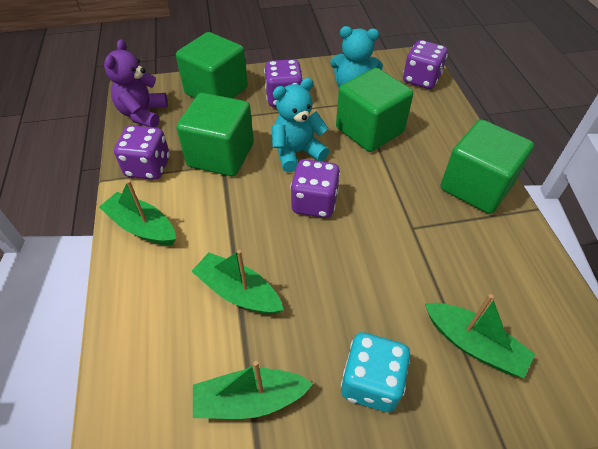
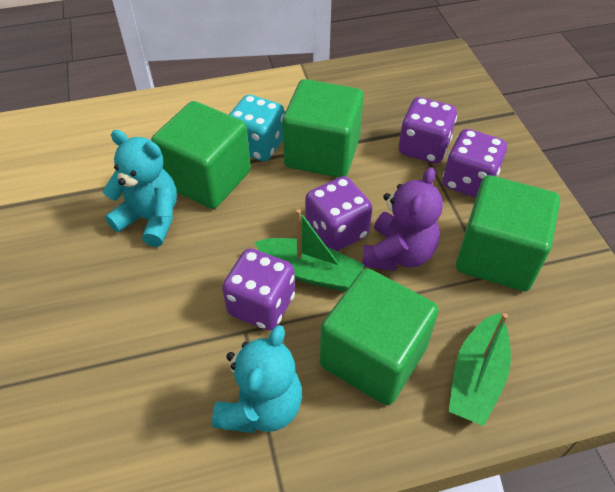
green boat: 4 -> 2

